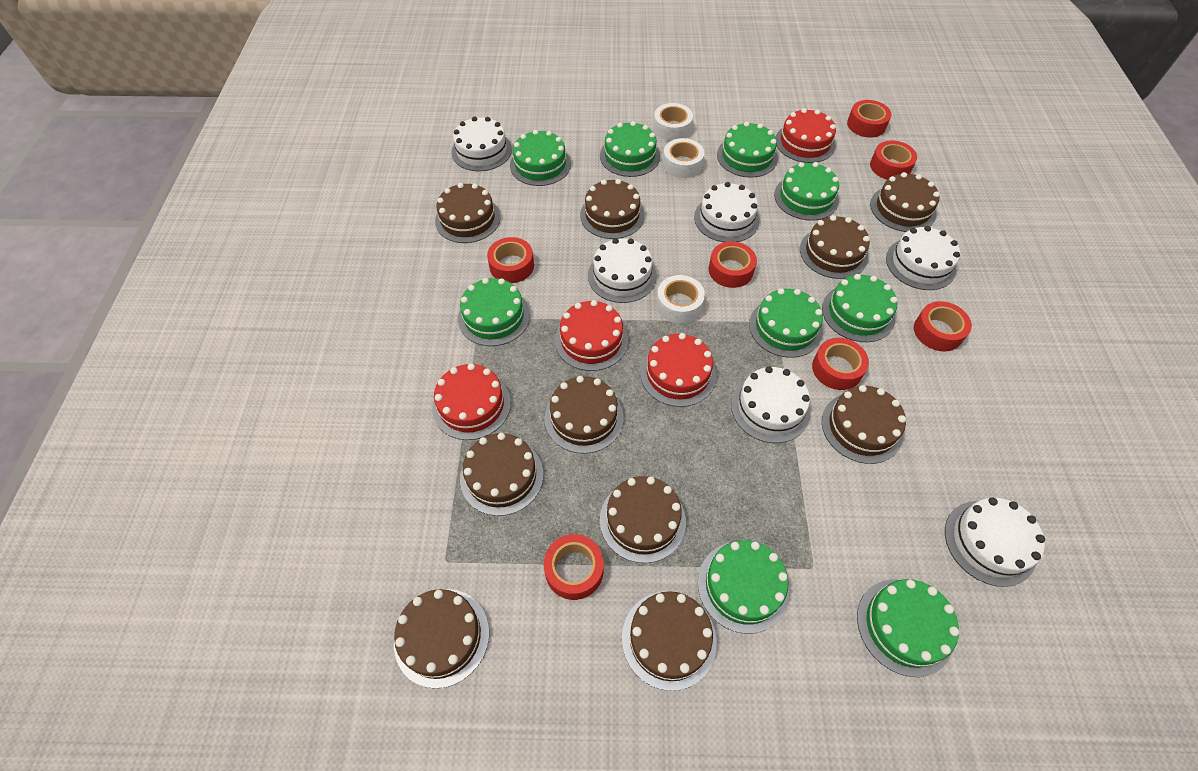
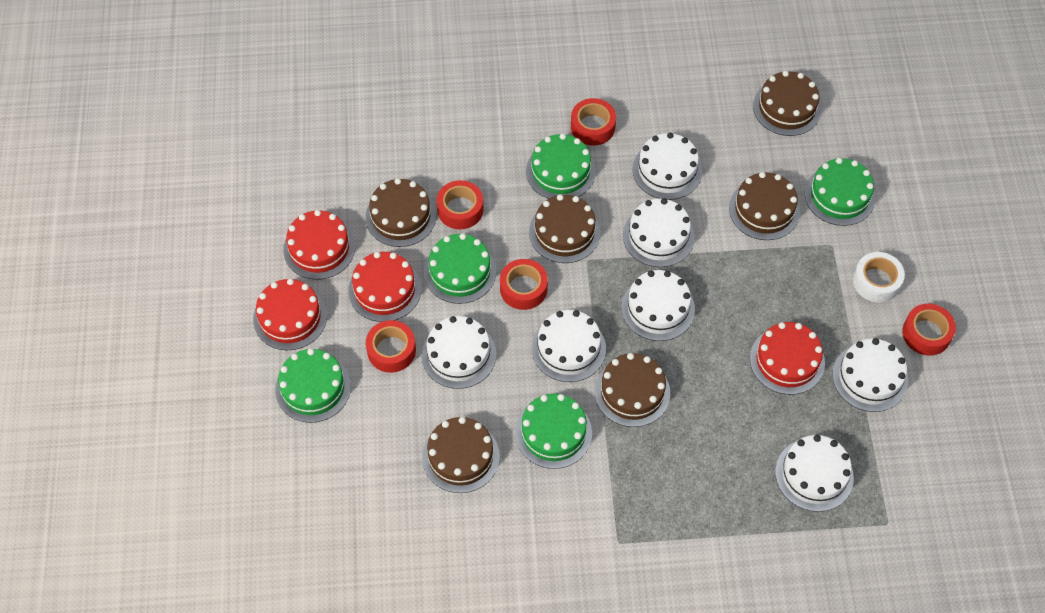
brown cake: 10 -> 6
green cake: 9 -> 5
red tape: 7 -> 5
white cake: 6 -> 7
white tape: 3 -> 1

